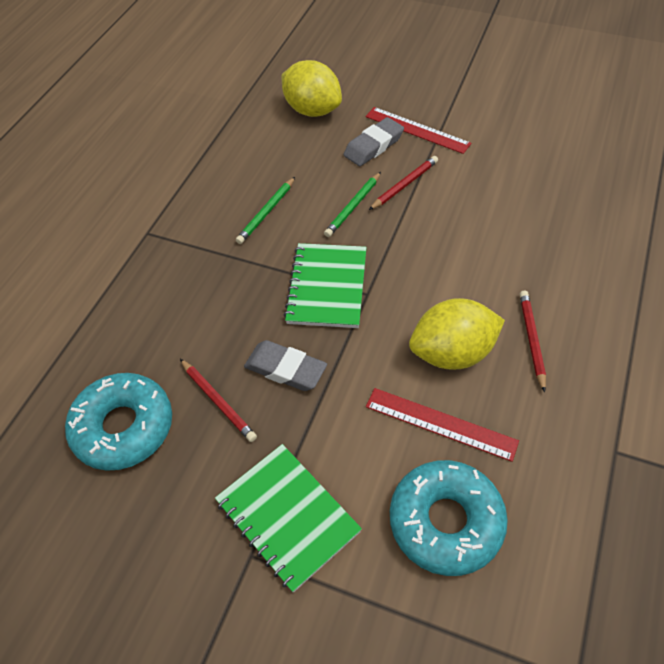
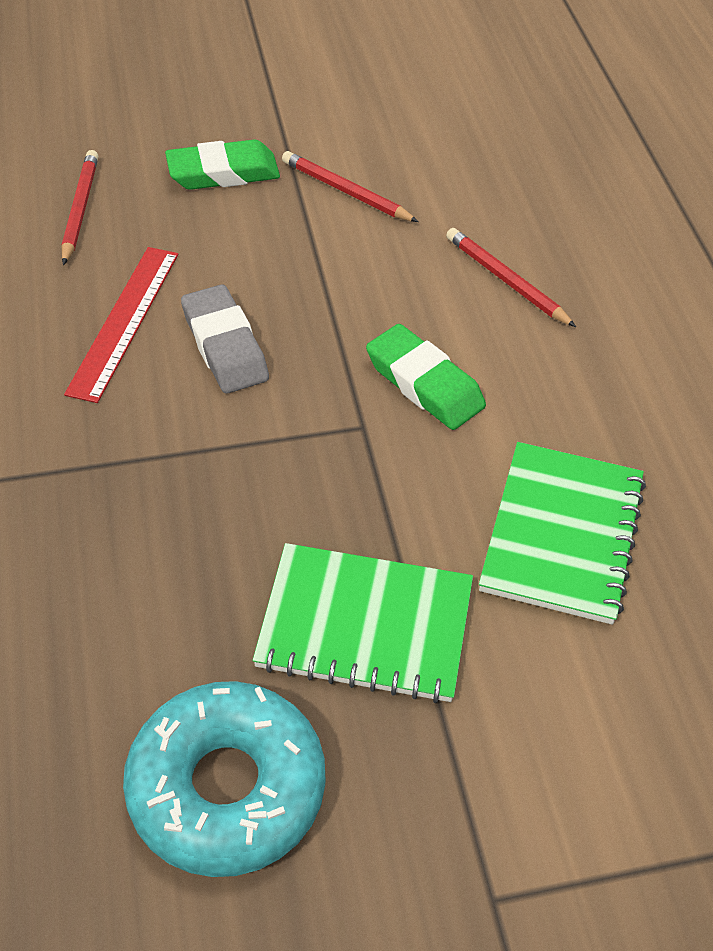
green eraser: 0 -> 2
green pencil: 2 -> 0
grey eraser: 2 -> 1
red ruler: 2 -> 1
turquoise donut: 2 -> 1
yellow lemon: 2 -> 0

